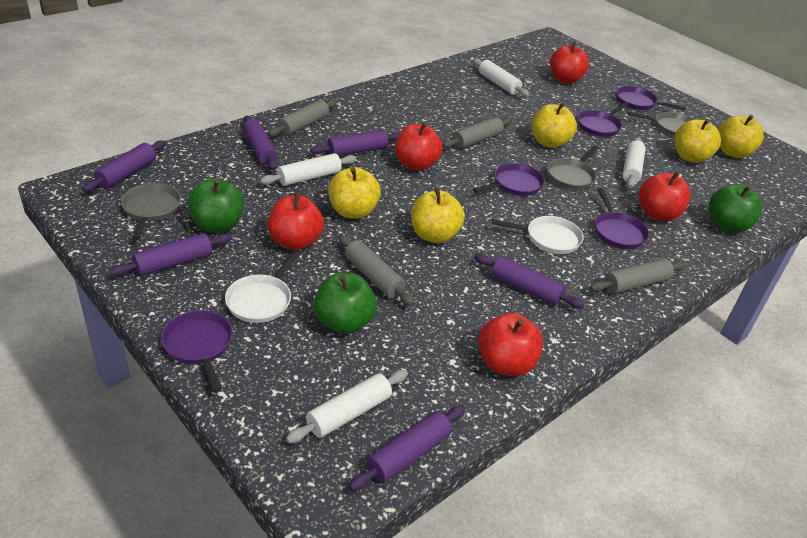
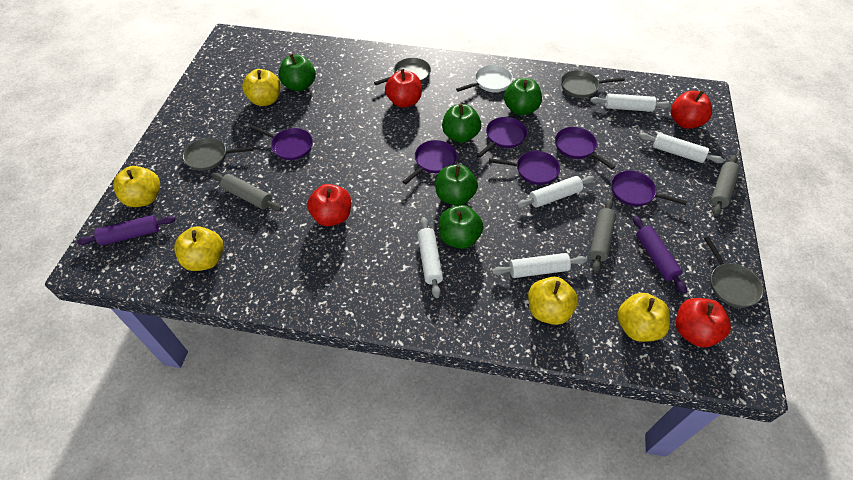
green apple: 3 -> 5
grey pan: 3 -> 4
grey rolling pin: 4 -> 3
purple pan: 5 -> 6
purple rolling pin: 6 -> 2
red apple: 5 -> 4
white pan: 2 -> 1
white rolling pin: 4 -> 5

